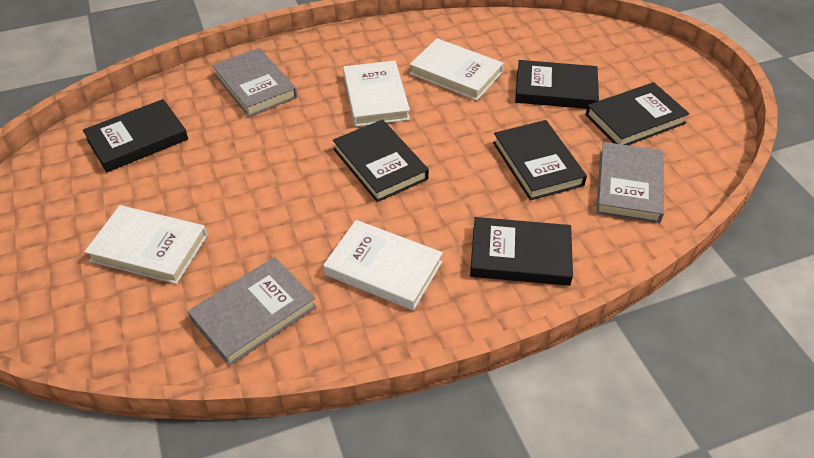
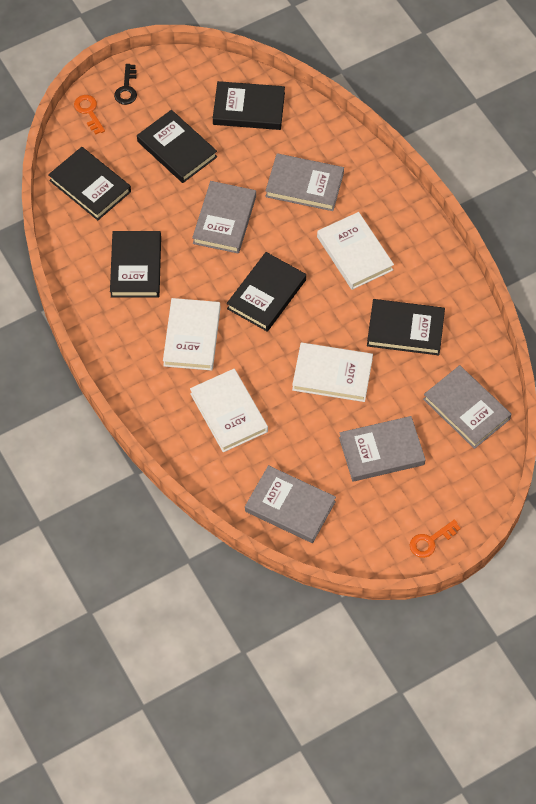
black key: 0 -> 1
grey book: 3 -> 5
orange key: 0 -> 2

